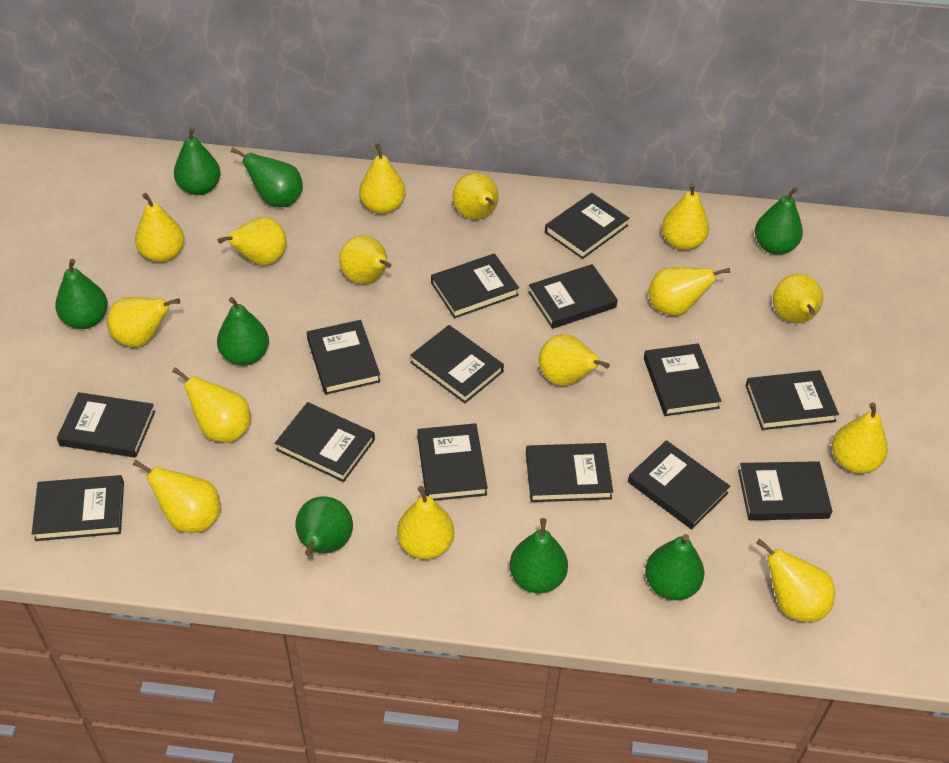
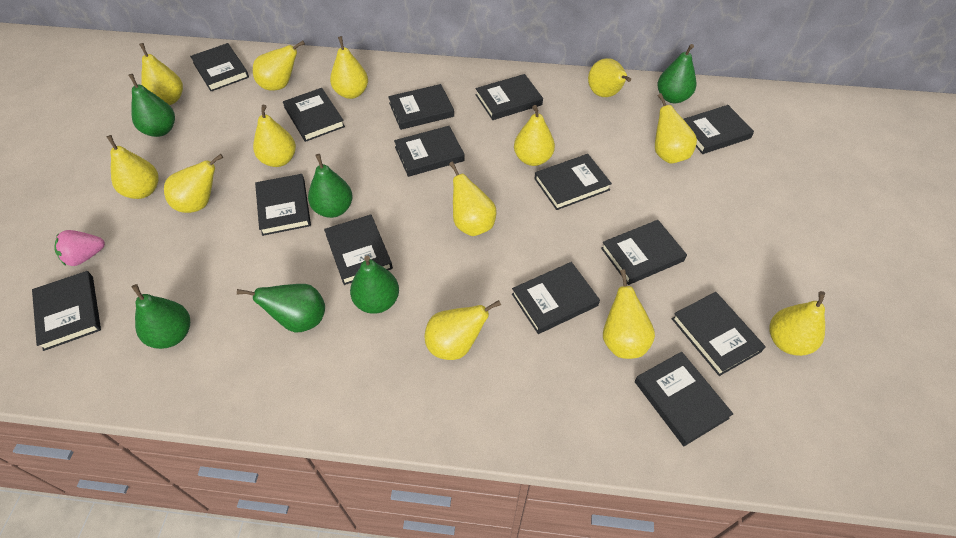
green pear: 8 -> 6
pink strawberry: 0 -> 1
yellow pear: 15 -> 13

